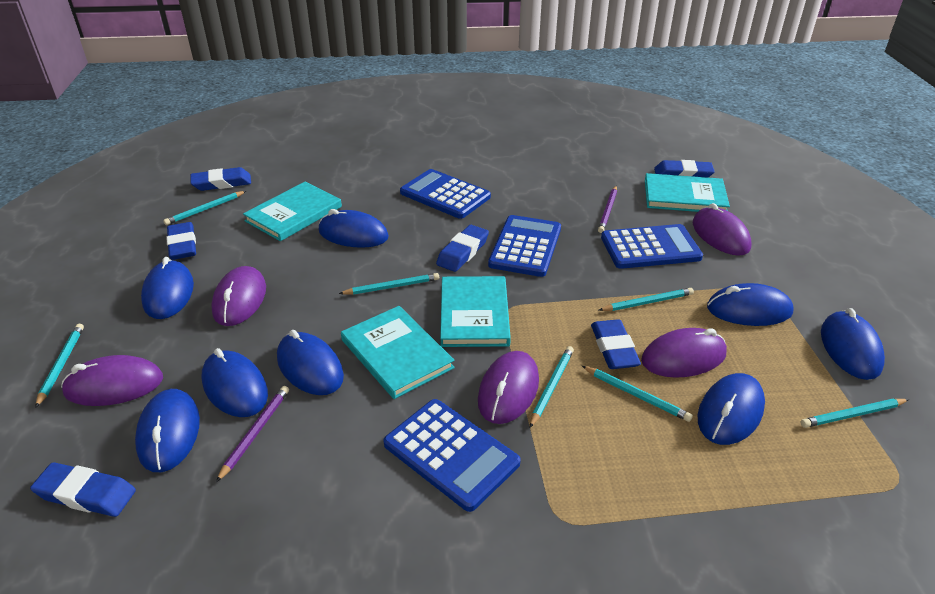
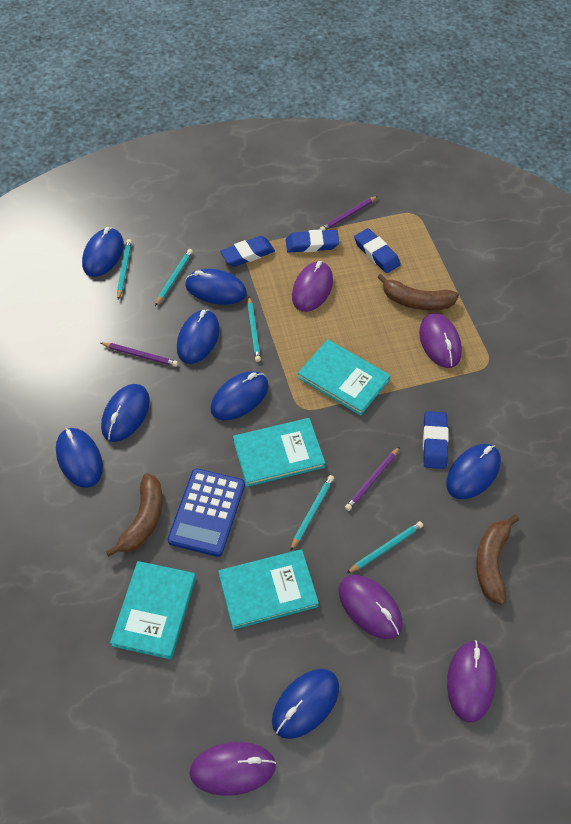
blue calculator: 4 -> 1
blue eraser: 6 -> 4
brown banana: 0 -> 3
purple pencil: 2 -> 3
turquoise pencil: 7 -> 5

